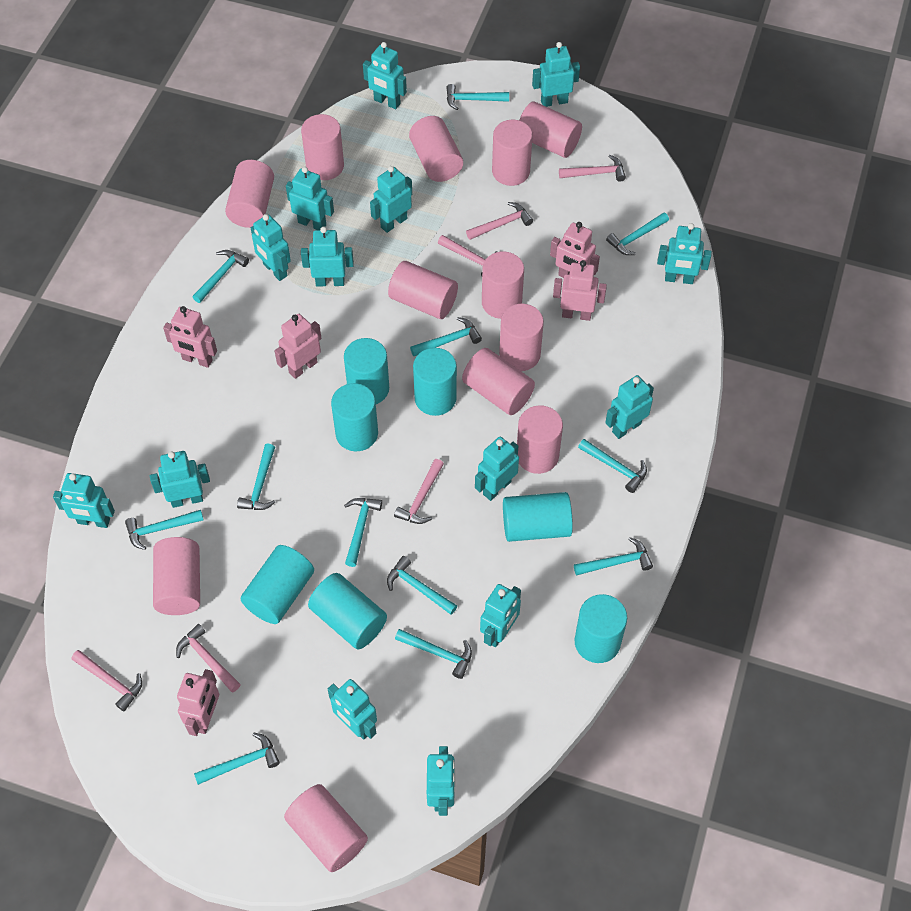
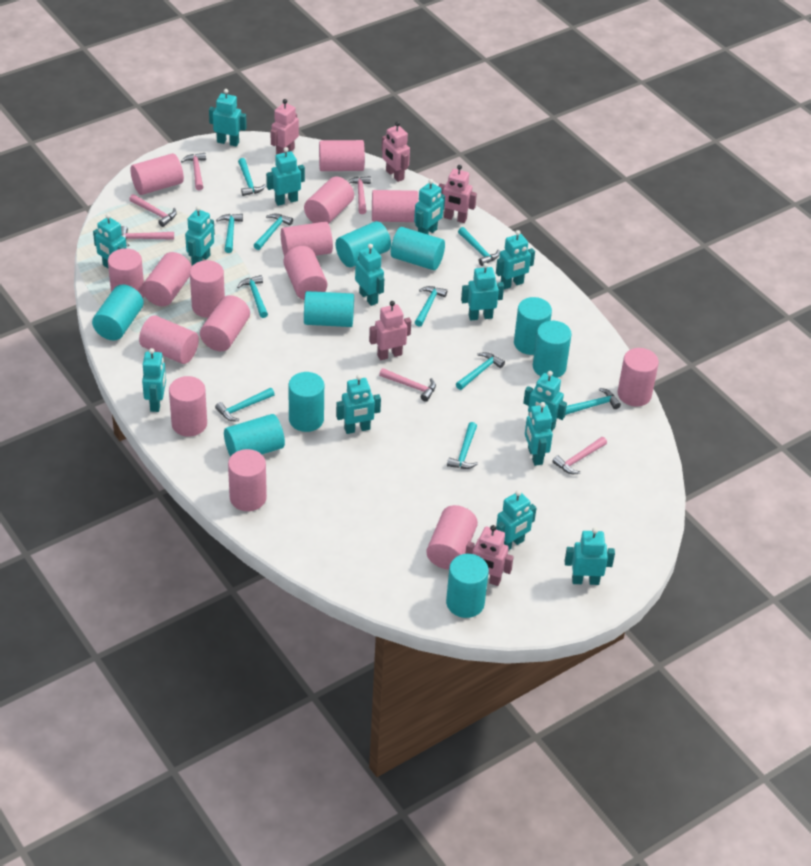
pink cylinder: 12 -> 15
turquoise cylinder: 7 -> 9
turquoise hammer: 12 -> 10

